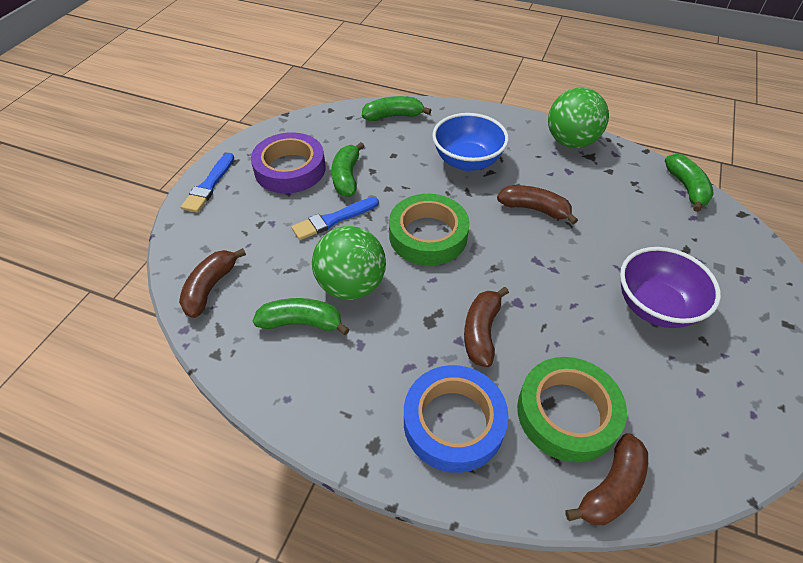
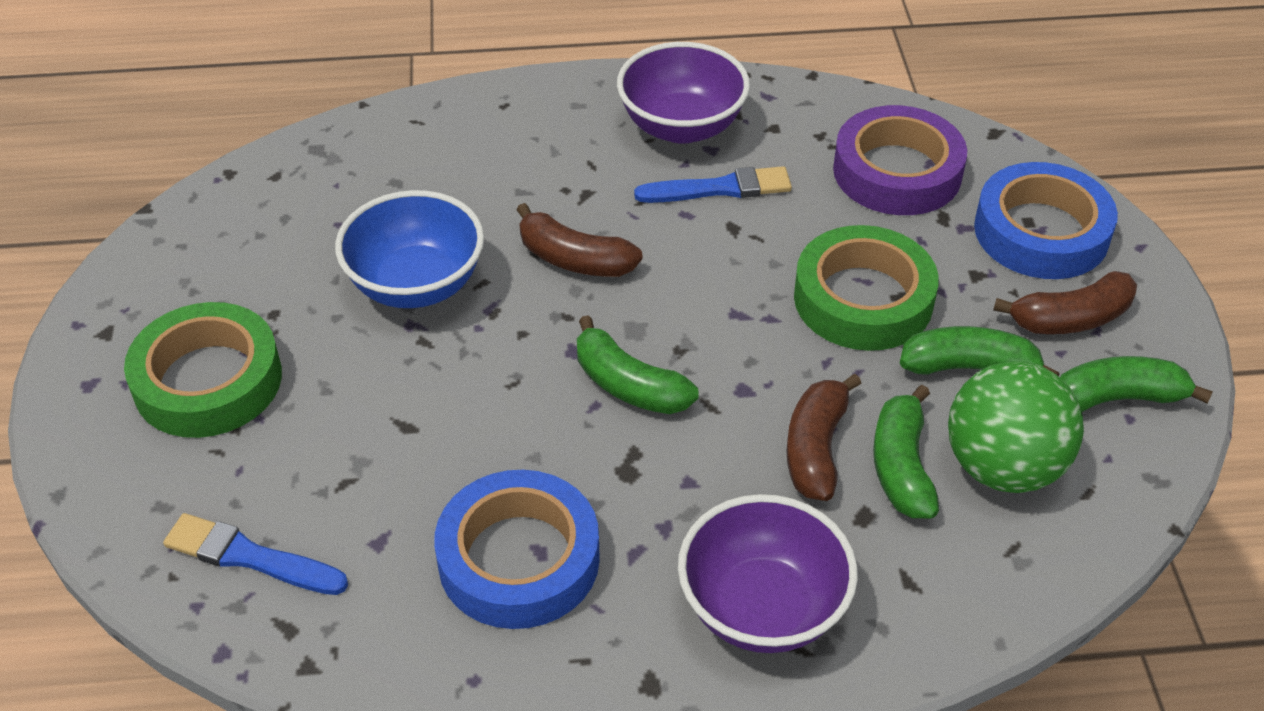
blue tape: 1 -> 2
brown banana: 4 -> 3
green ball: 2 -> 1
purple bowl: 1 -> 2

